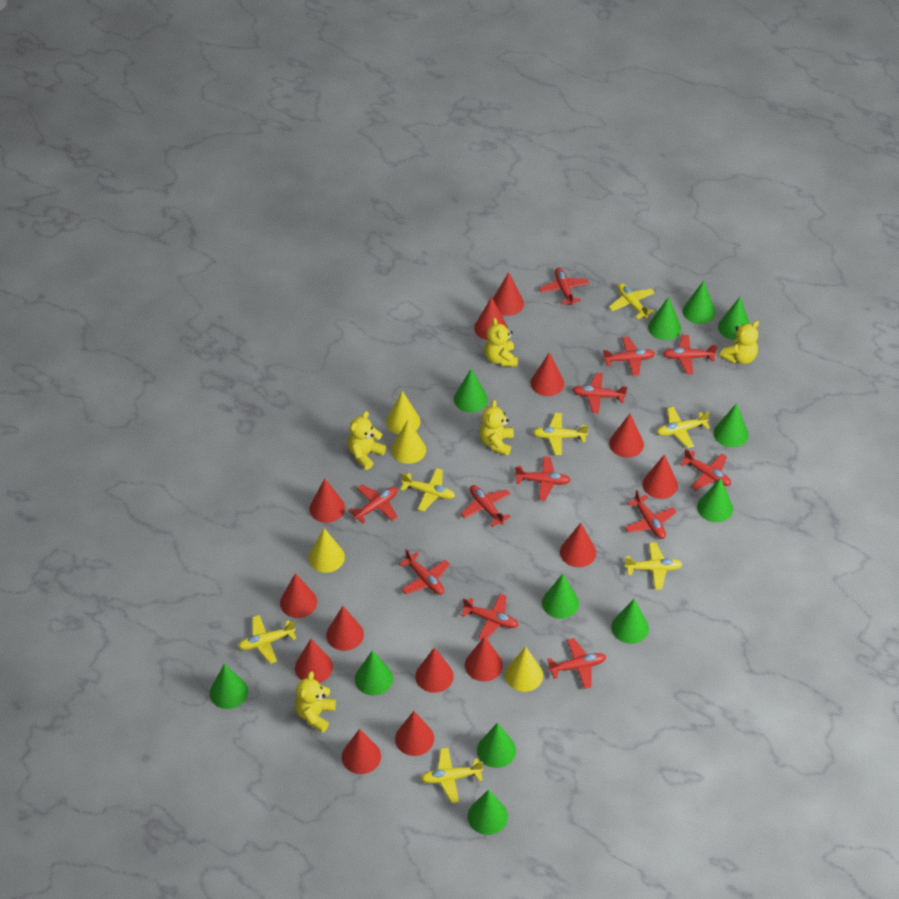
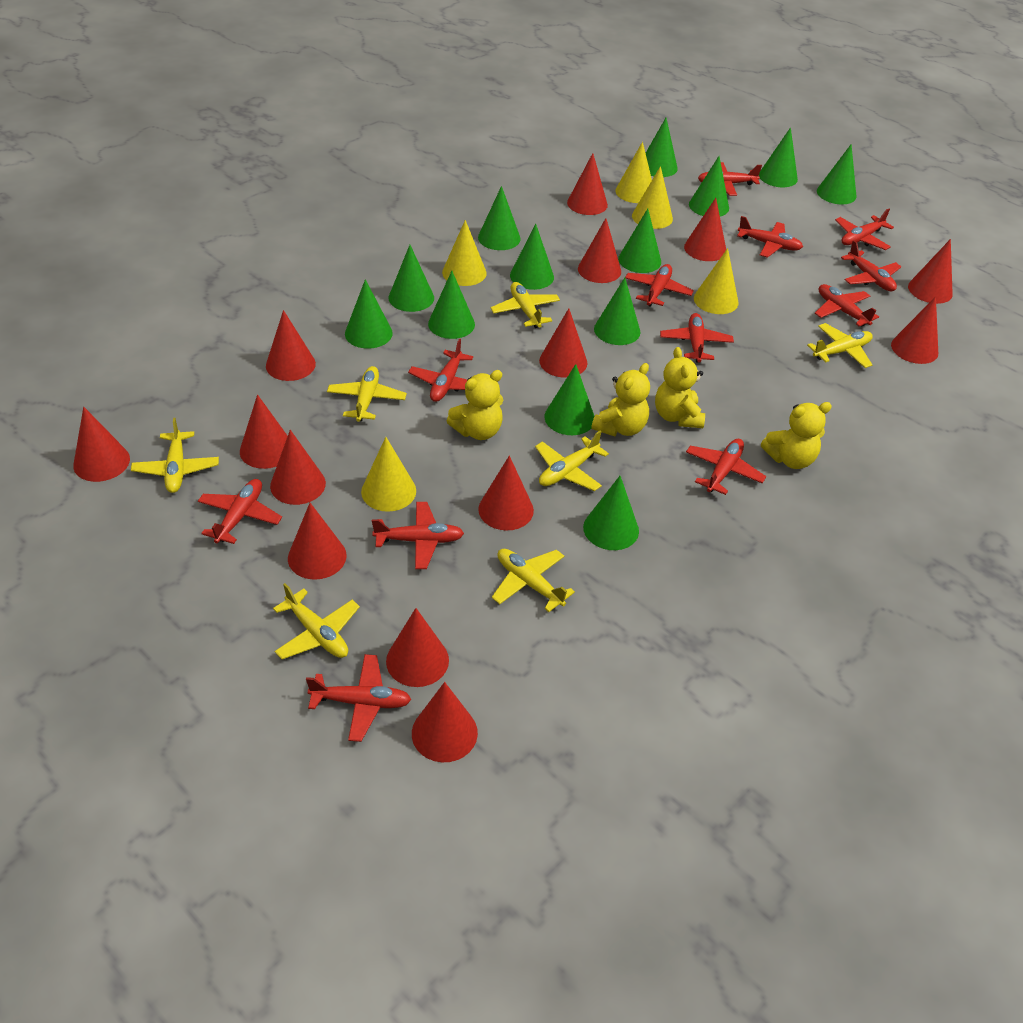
green cone: 12 -> 13
yellow cone: 4 -> 5
yellow teddy bear: 5 -> 4

